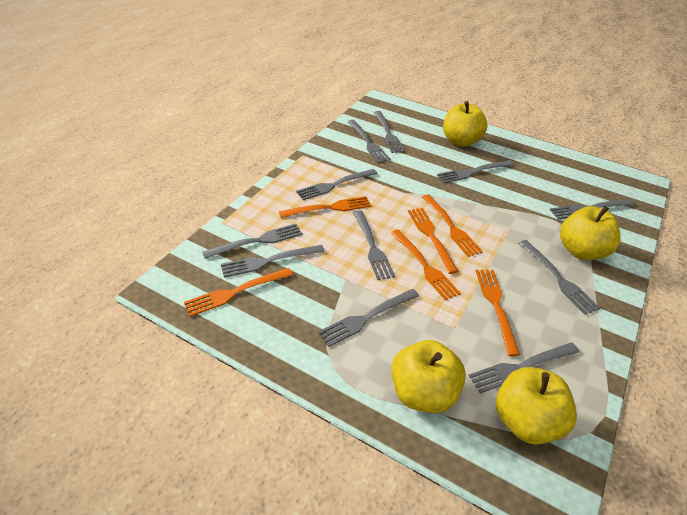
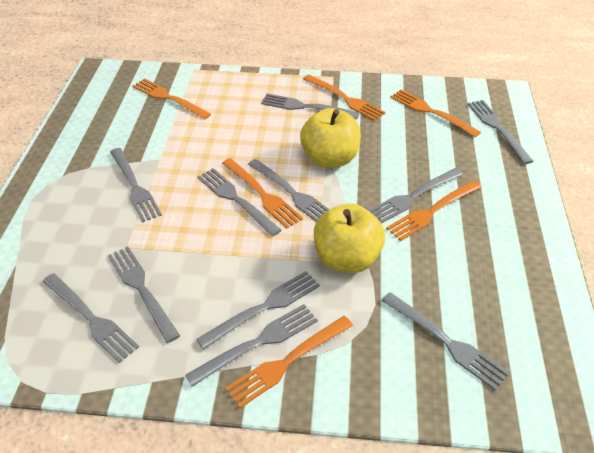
yellow apple: 4 -> 2

